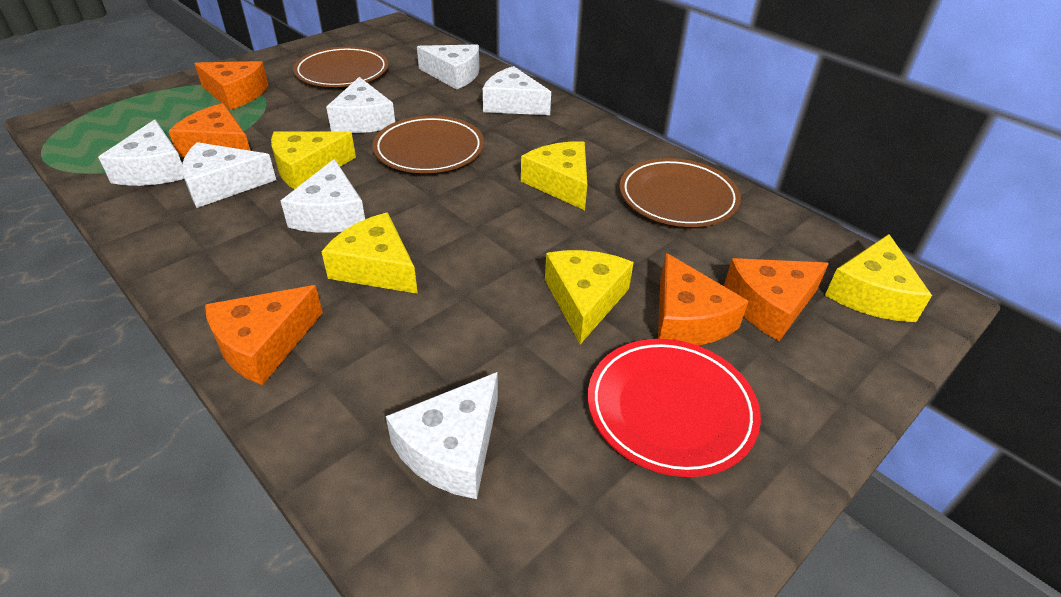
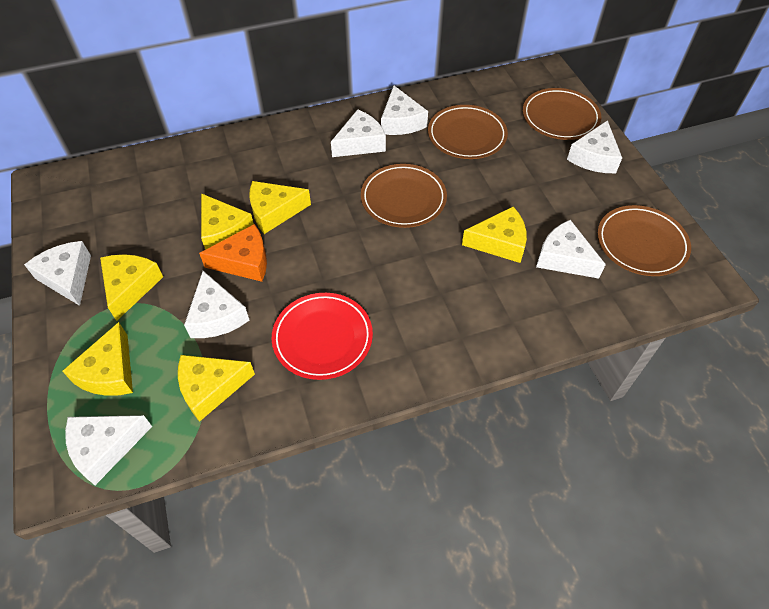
brown plate: 3 -> 4
orange cheese: 5 -> 1
yellow cheese: 5 -> 6

